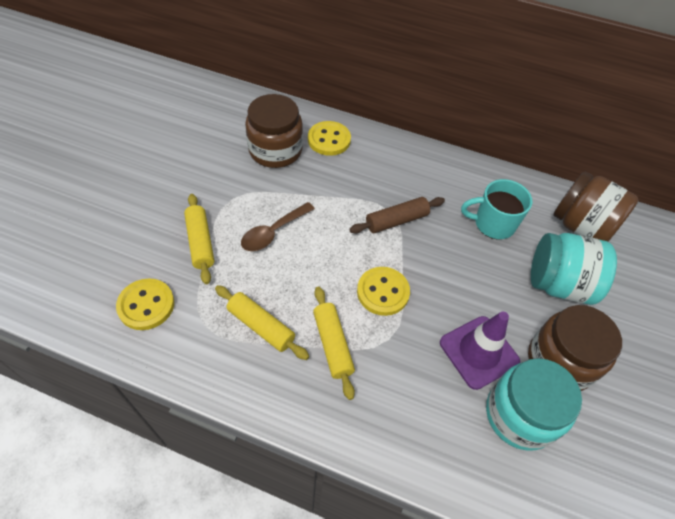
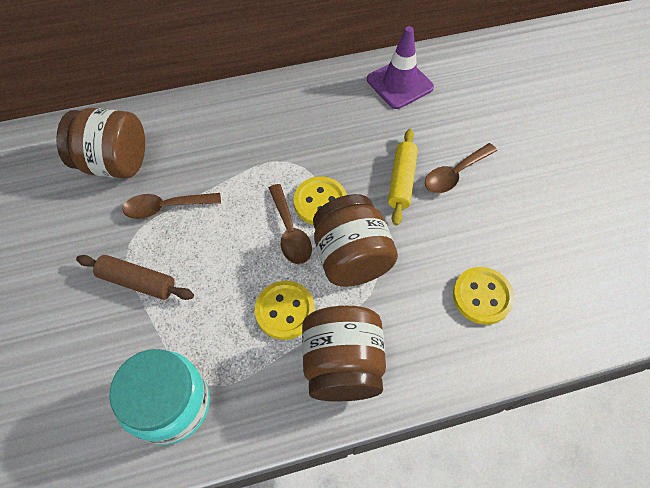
brown spoon: 1 -> 3
turquoise jar: 2 -> 1
turquoise mug: 1 -> 0
yellow rolling pin: 3 -> 1

